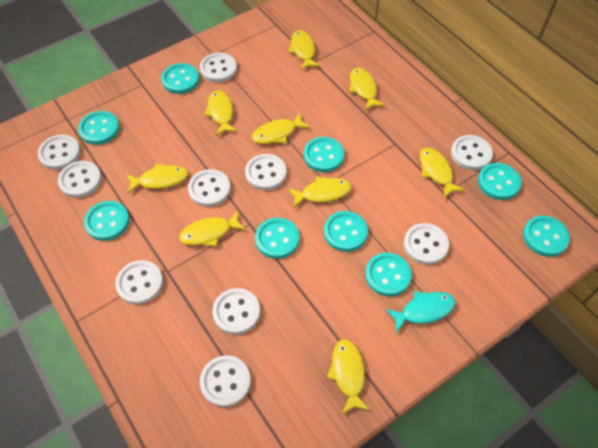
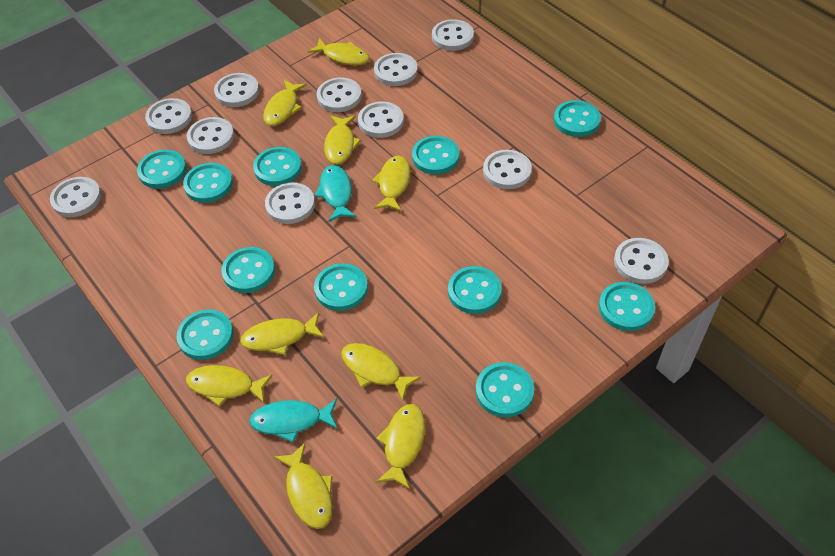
turquoise button: 9 -> 11
turquoise fish: 1 -> 2
white button: 10 -> 11

